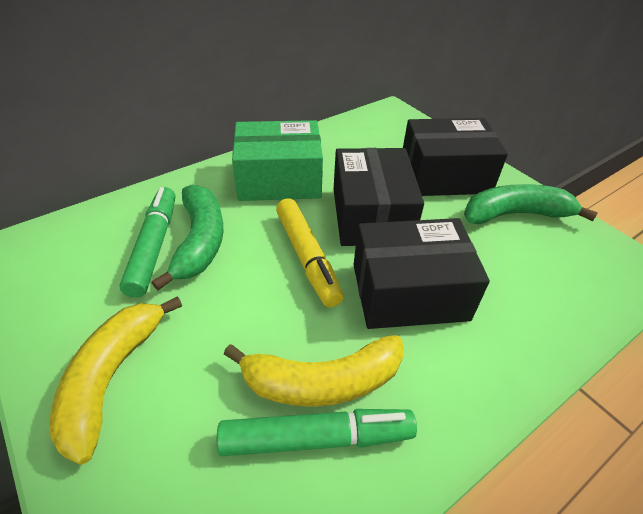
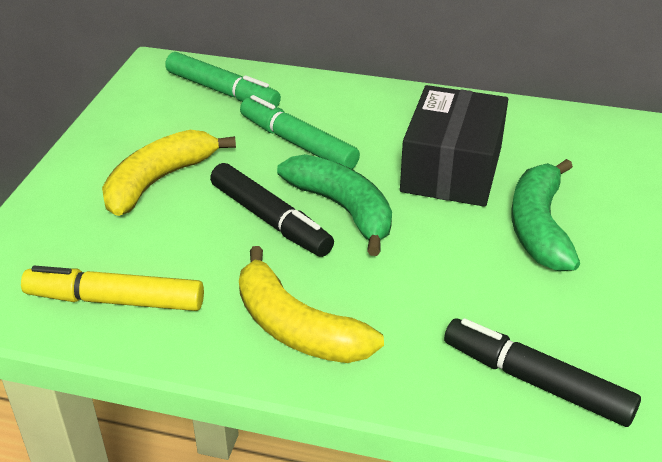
black box: 3 -> 1
black marker: 0 -> 2
green box: 1 -> 0

